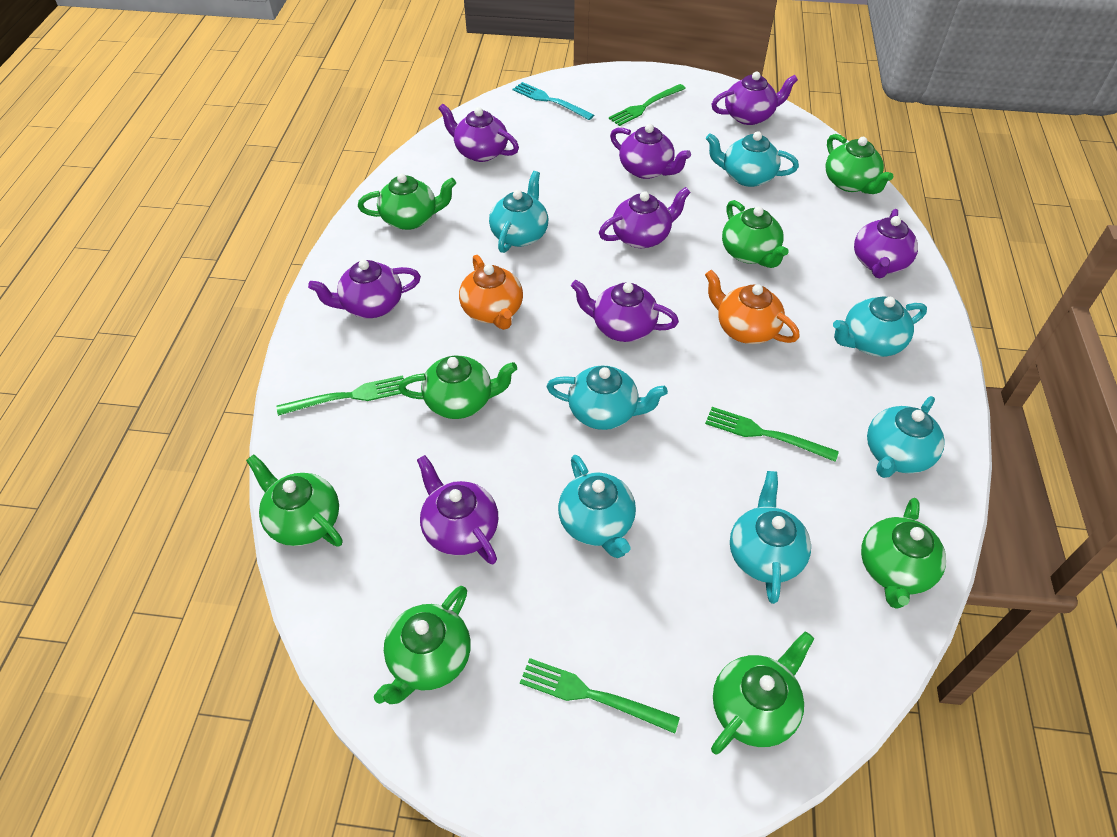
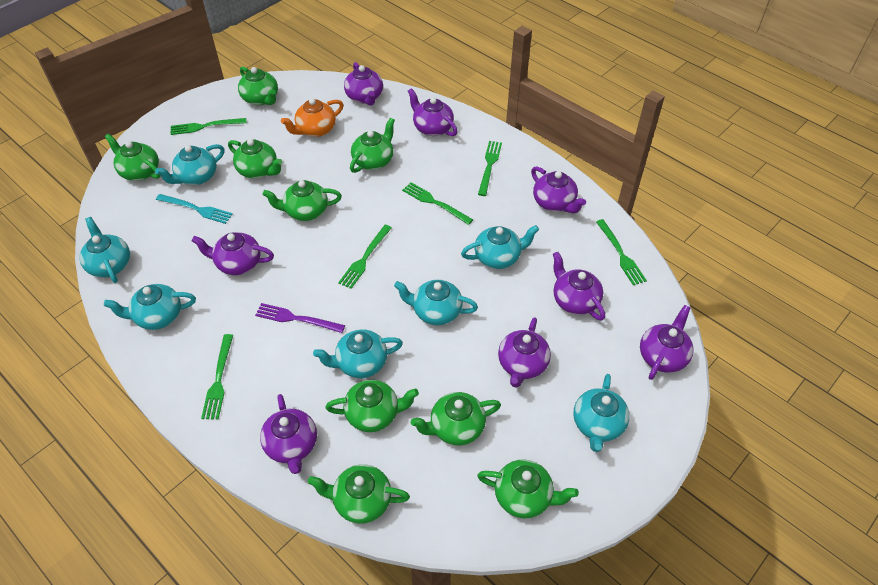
green fork: 4 -> 6
green teapot: 8 -> 9
orange teapot: 2 -> 1
purple fork: 0 -> 1

